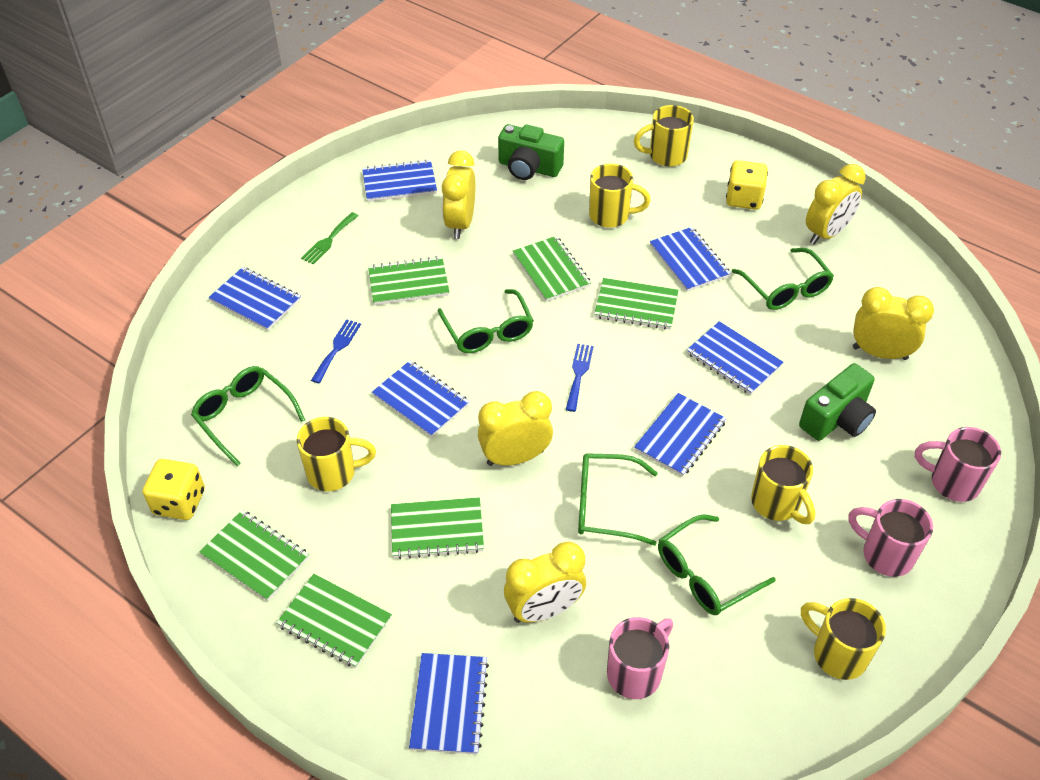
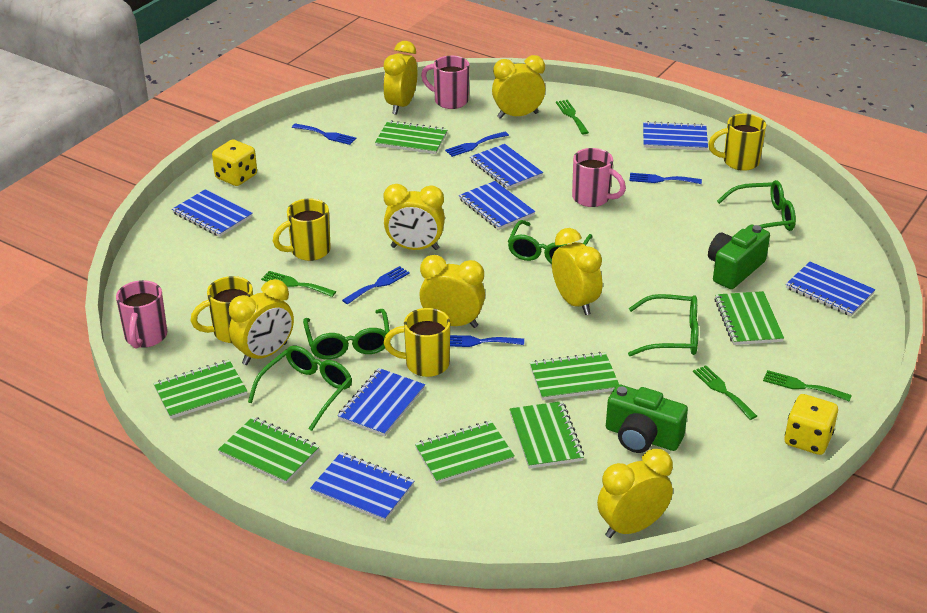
blue fork: 2 -> 5
green fork: 1 -> 4
green notebook: 6 -> 7
yellow clock: 5 -> 7
yellow mug: 5 -> 4

